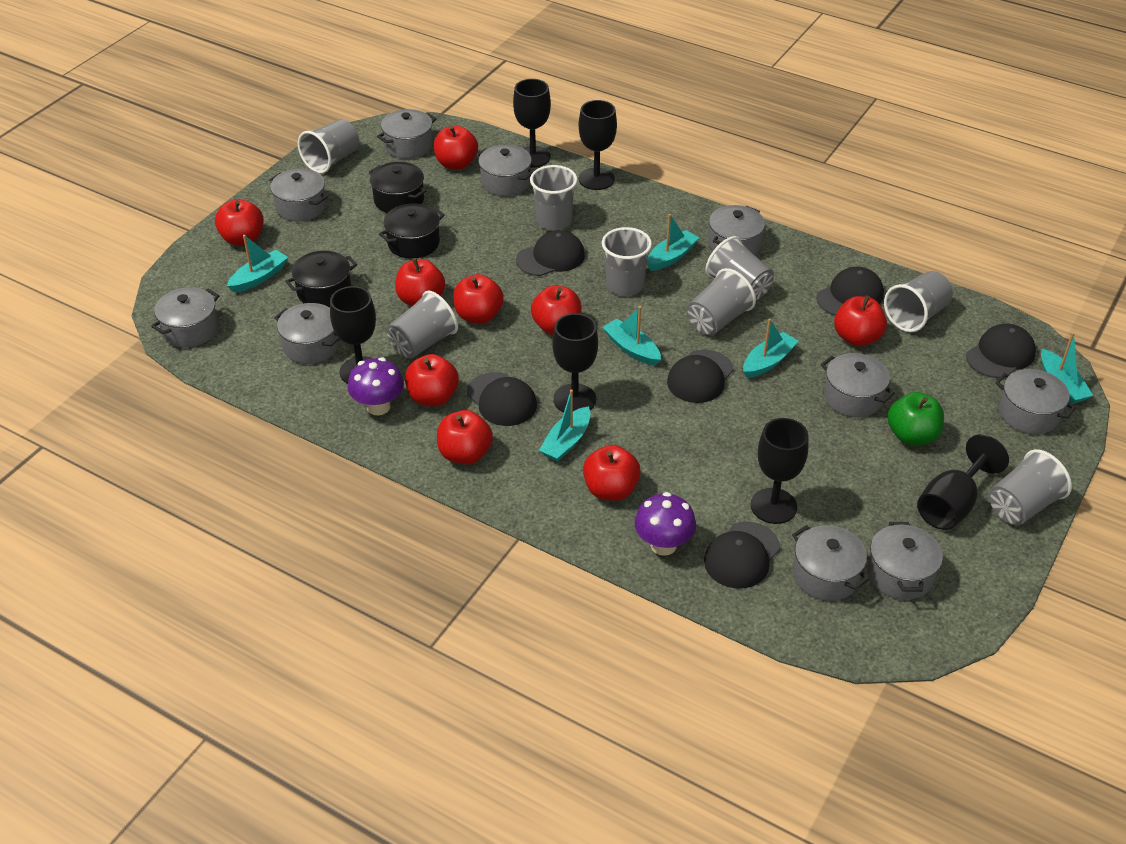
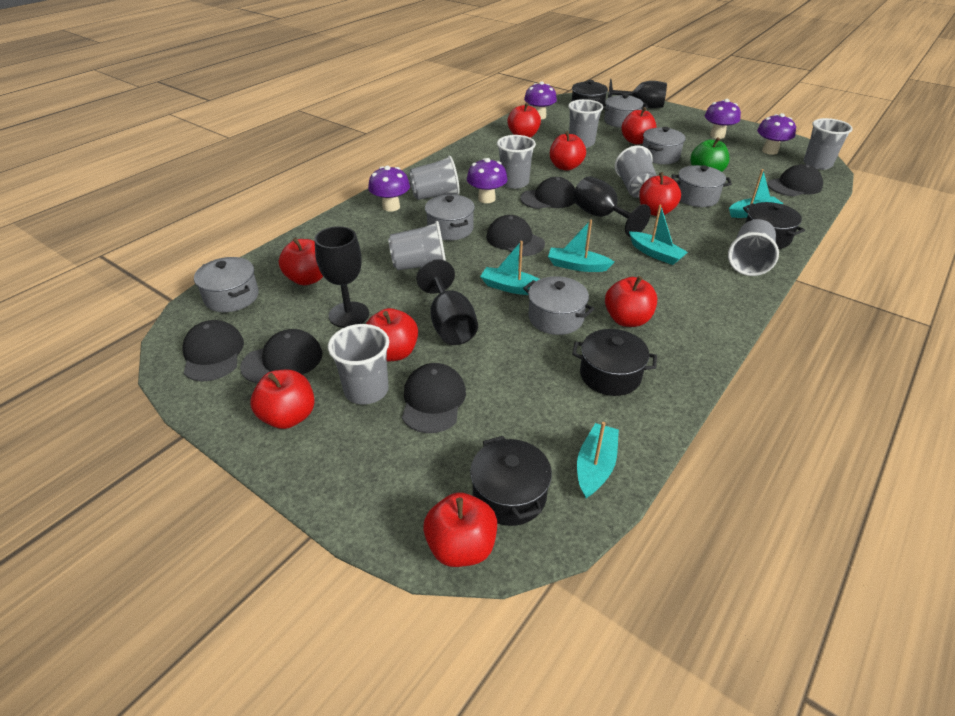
black goblet: 6 -> 4
black pot: 3 -> 4
grey pot: 10 -> 6
purple mushroom: 2 -> 5
turquoise boat: 6 -> 5

